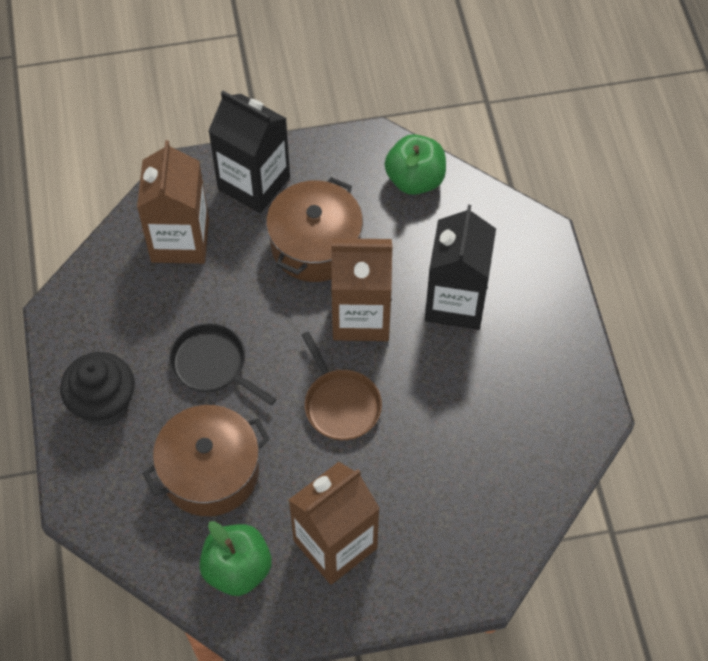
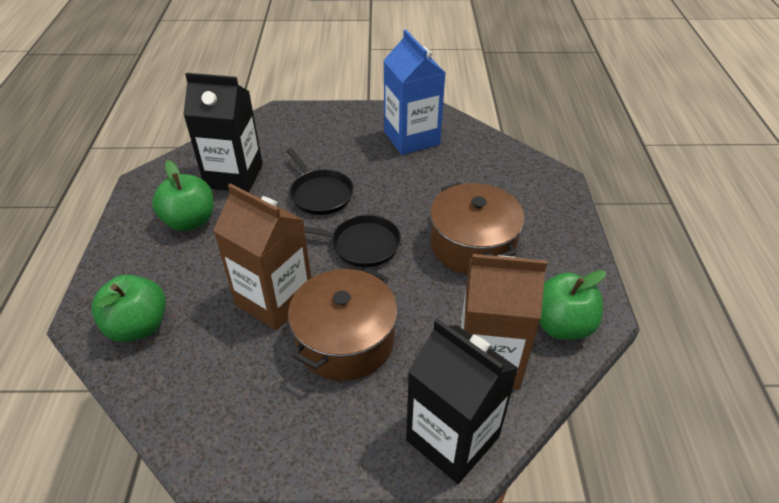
black cupcake: 1 -> 0
black pan: 1 -> 2
blue carton: 0 -> 1
brown carton: 3 -> 2
brown pan: 1 -> 0
green apple: 2 -> 3

